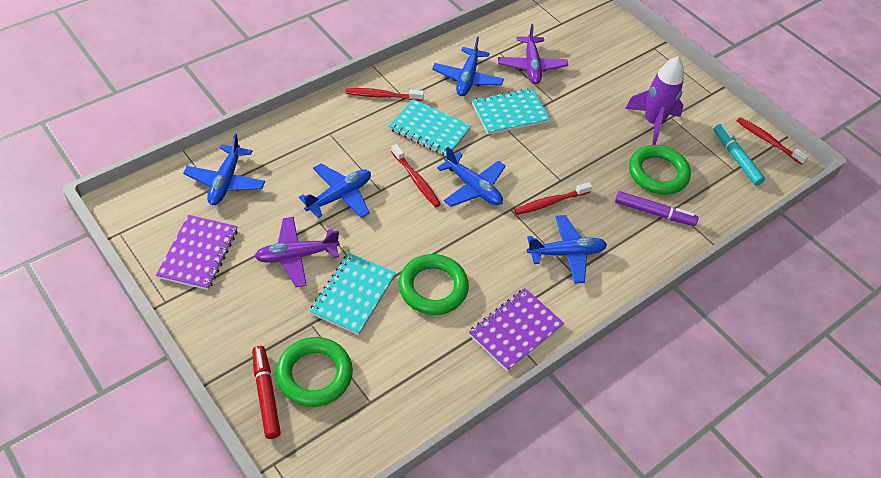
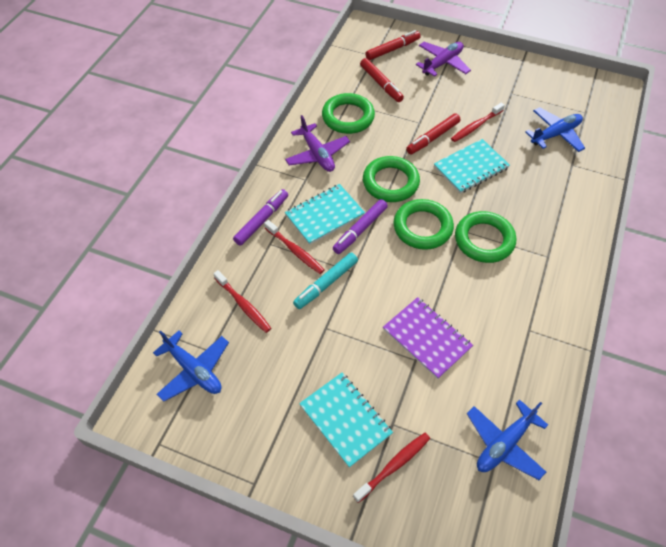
blue plane: 5 -> 3
green ring: 3 -> 4
purple marker: 1 -> 2
purple notebook: 2 -> 1
purple rocket: 1 -> 0
red marker: 1 -> 3

